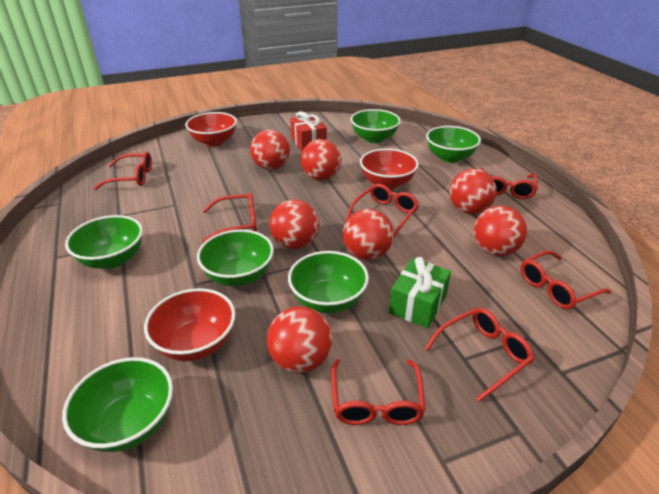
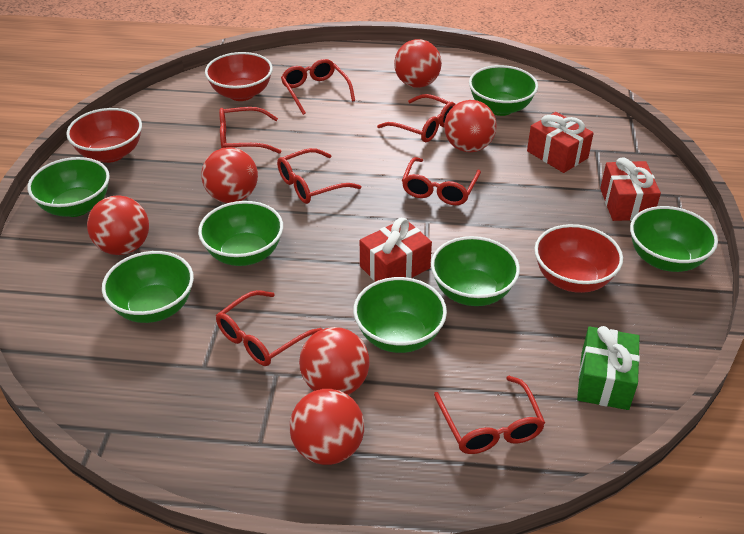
green bowl: 6 -> 7
red ball: 7 -> 6
red gift: 1 -> 3

